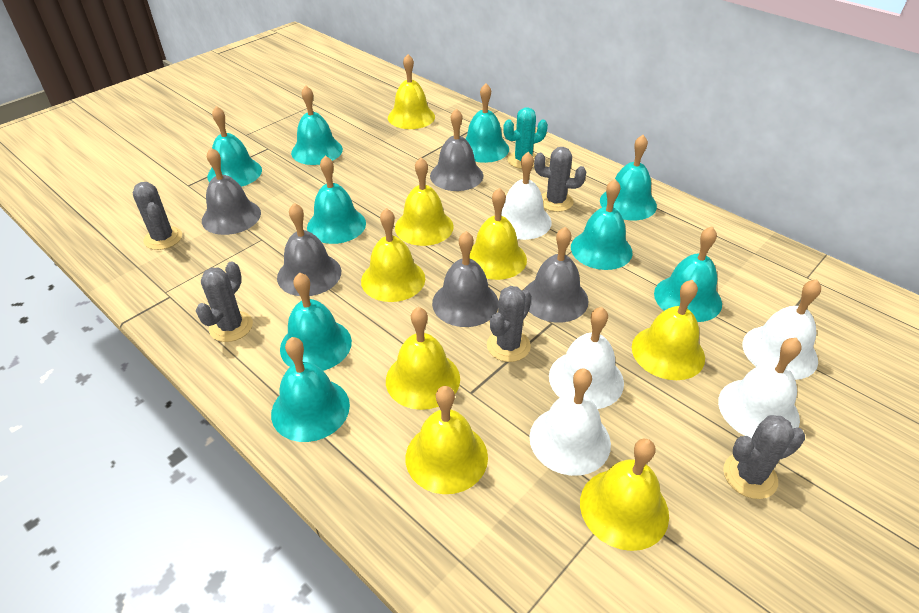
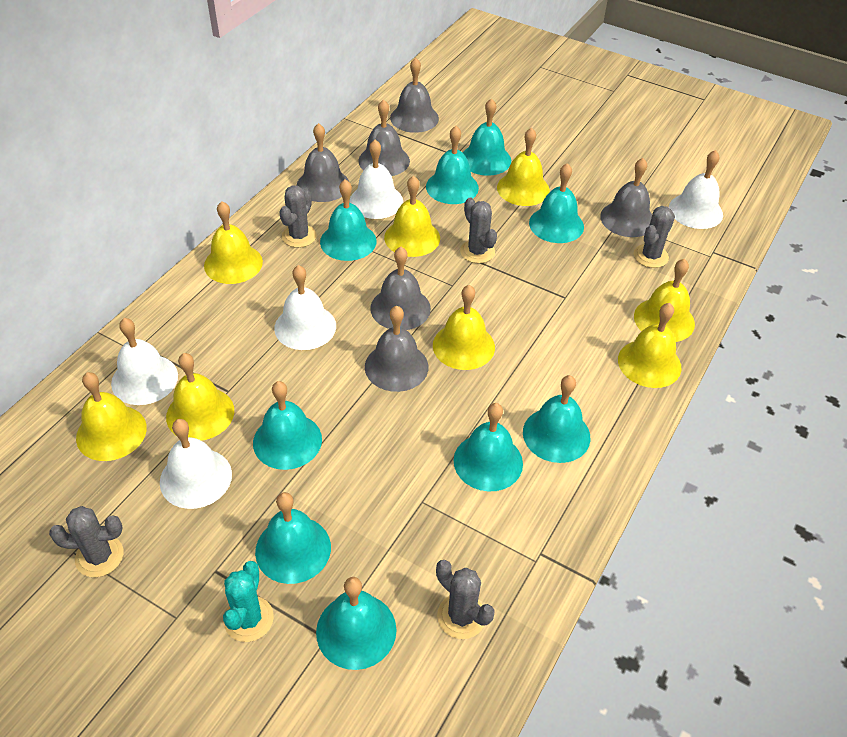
grey bell: 5 -> 6

